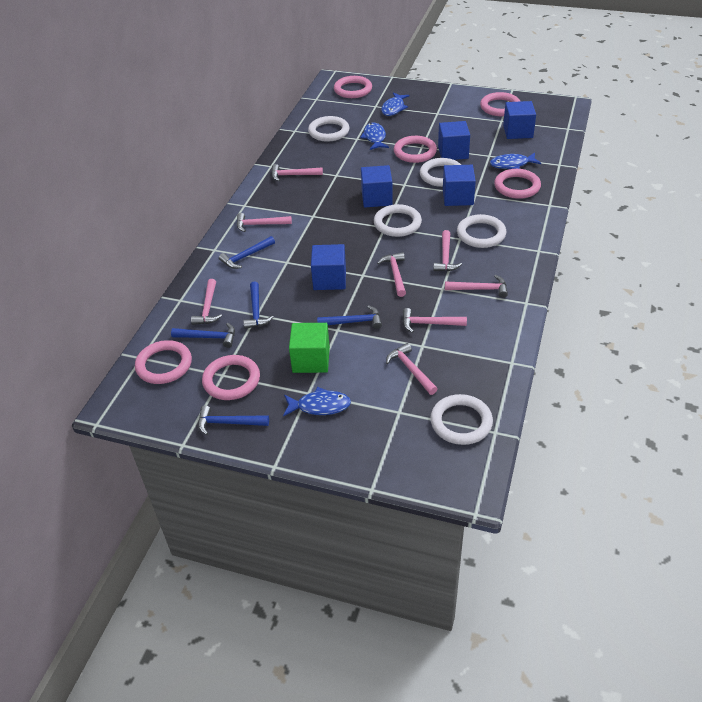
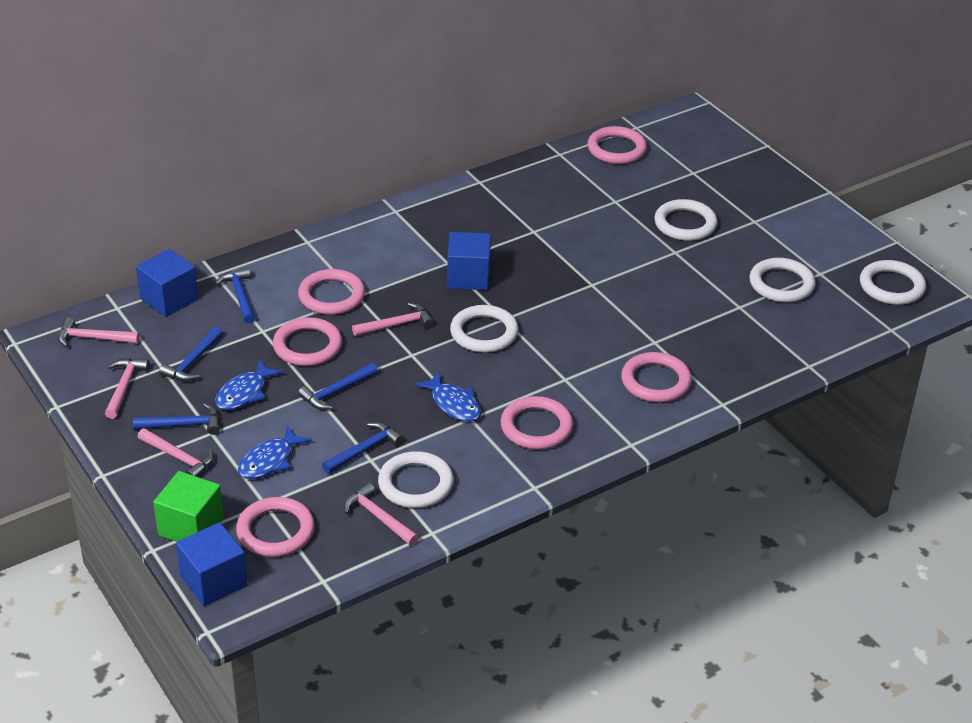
blue cube: 5 -> 3
blue fish: 4 -> 3
pink hammer: 8 -> 5

